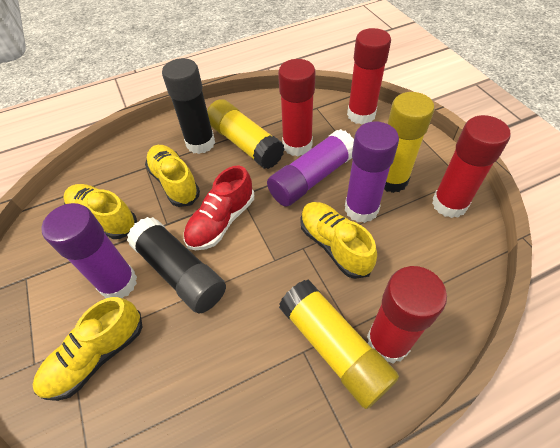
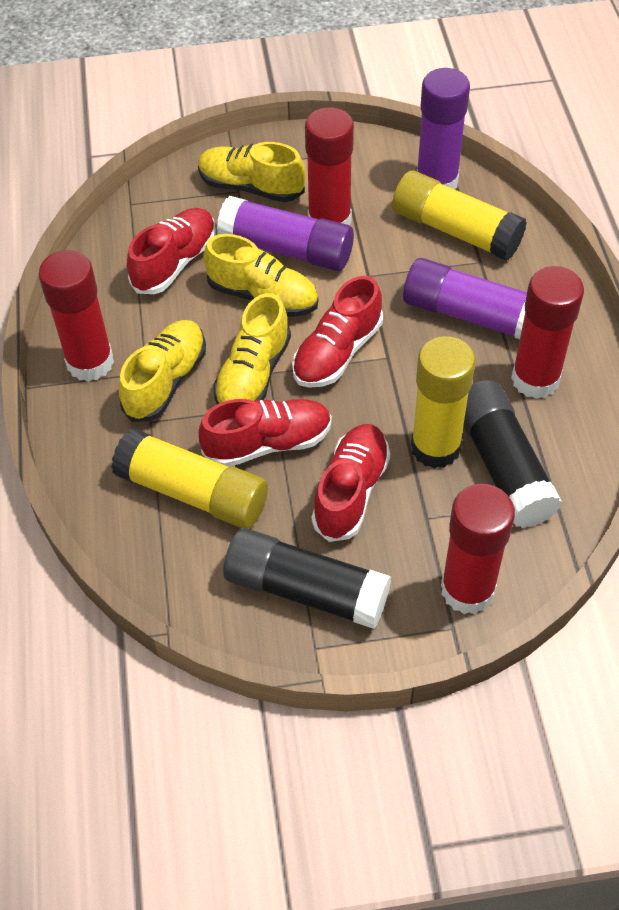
red shoe: 1 -> 4

